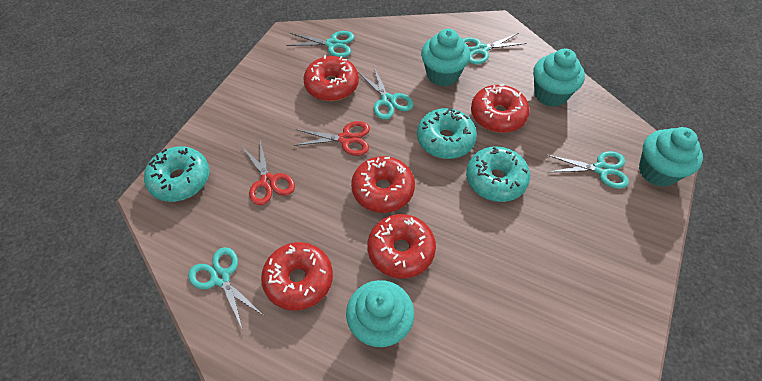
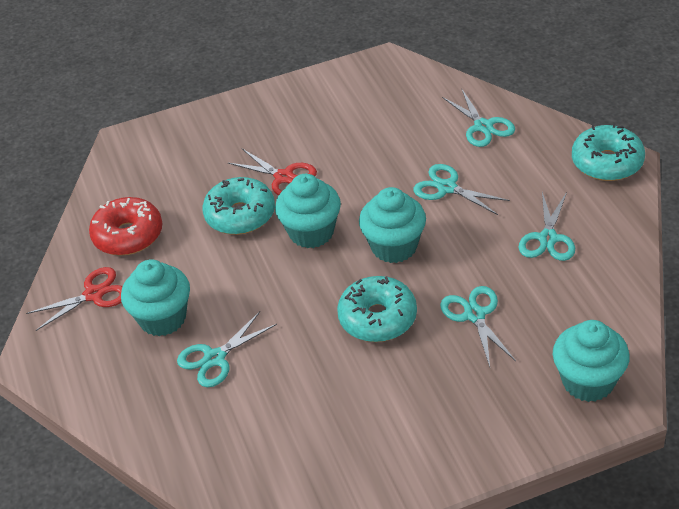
red donut: 5 -> 1

